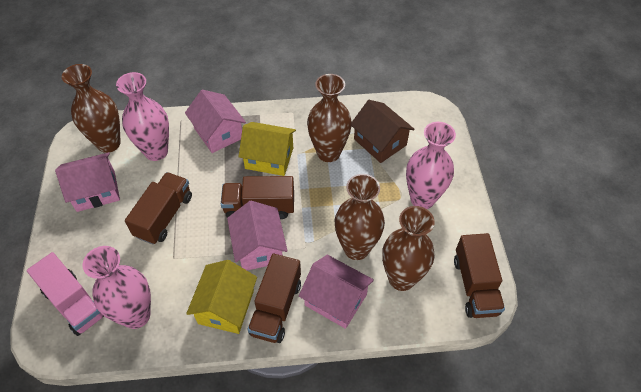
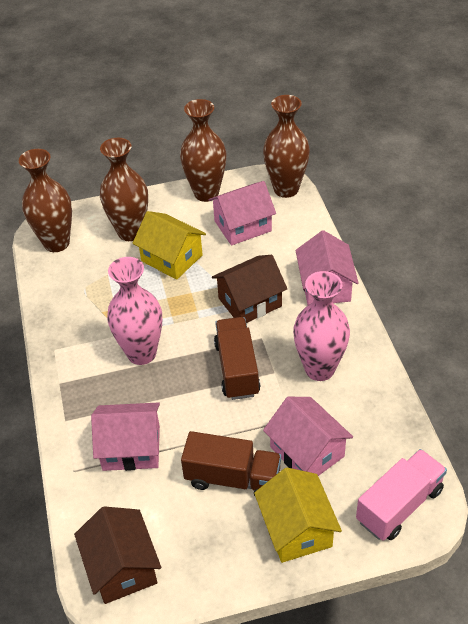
brown house: 1 -> 2
brown truck: 4 -> 2
pink vase: 3 -> 2

